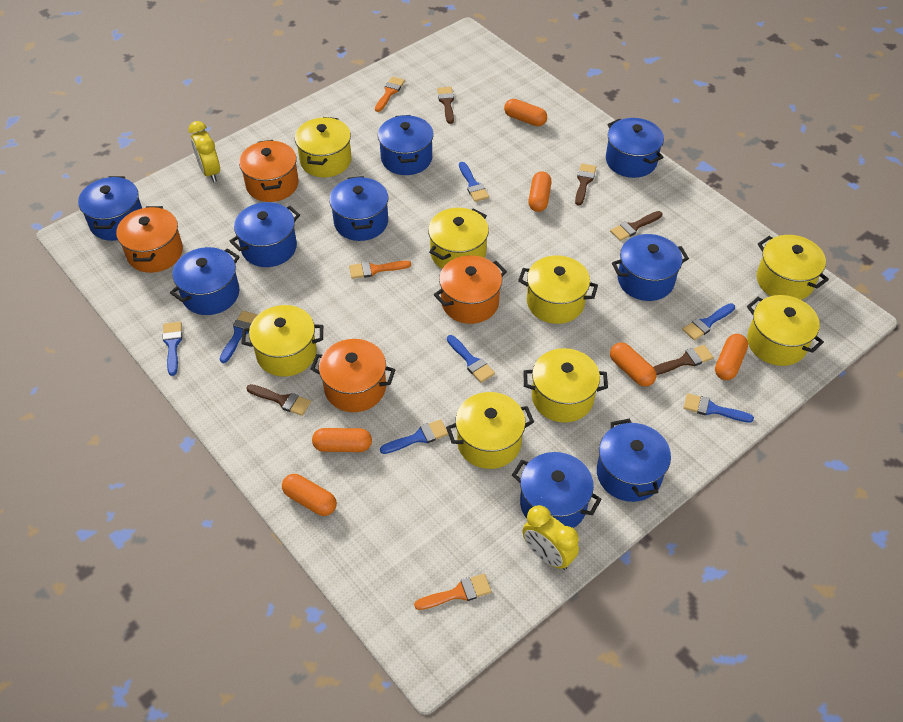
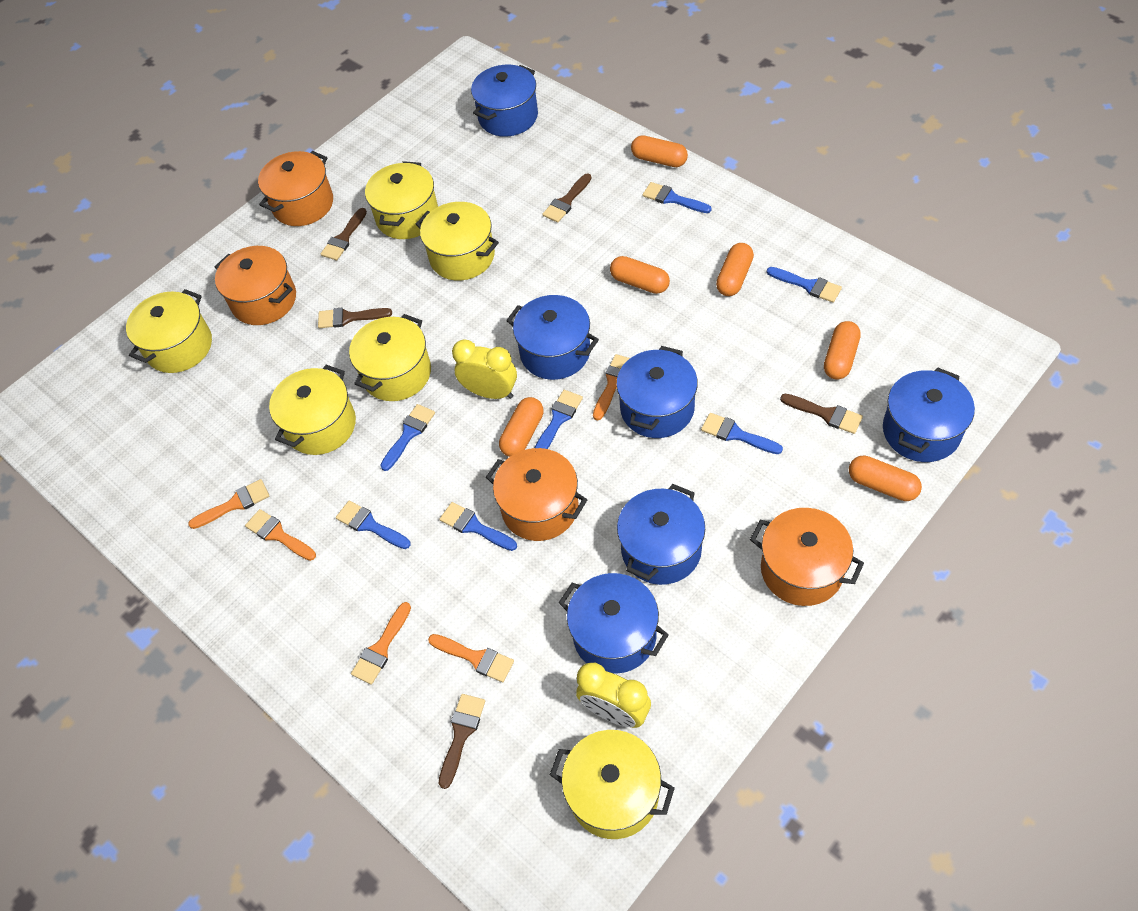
blue pot: 9 -> 6
orange brush: 3 -> 5
yellow pot: 8 -> 6

